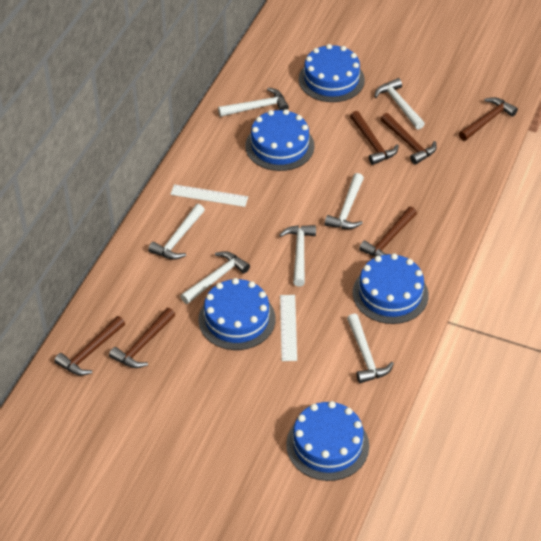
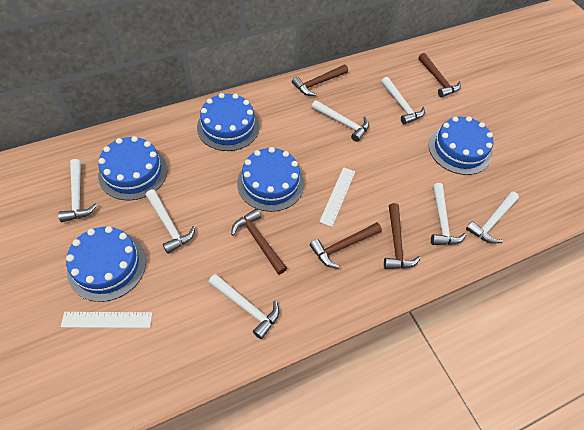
brown hammer: 6 -> 5

